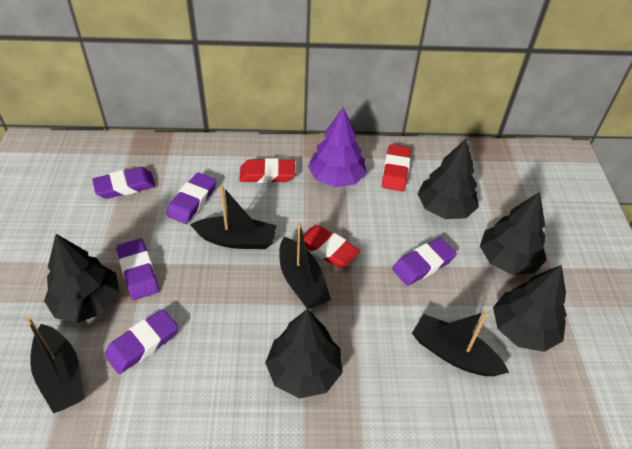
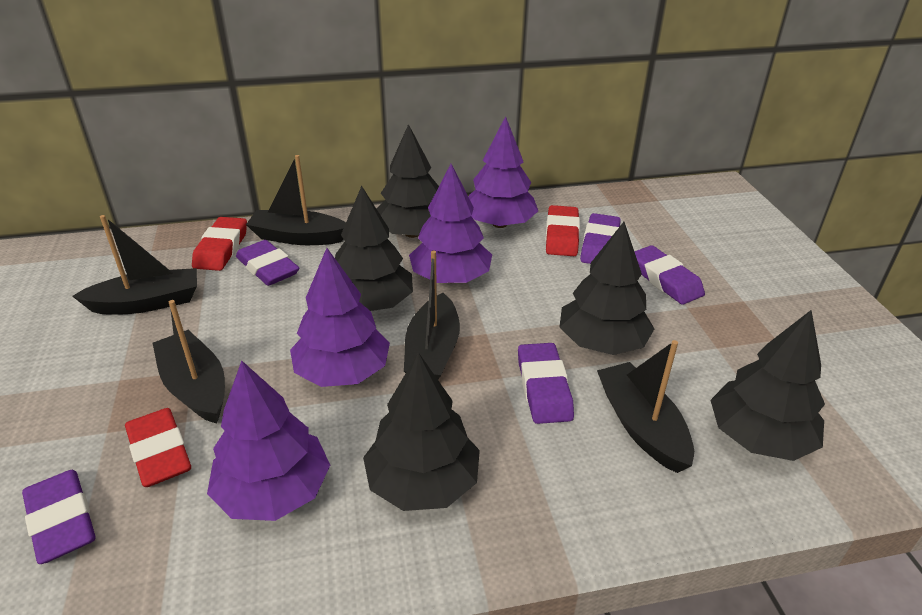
black boat: 4 -> 5
purple tree: 1 -> 4

